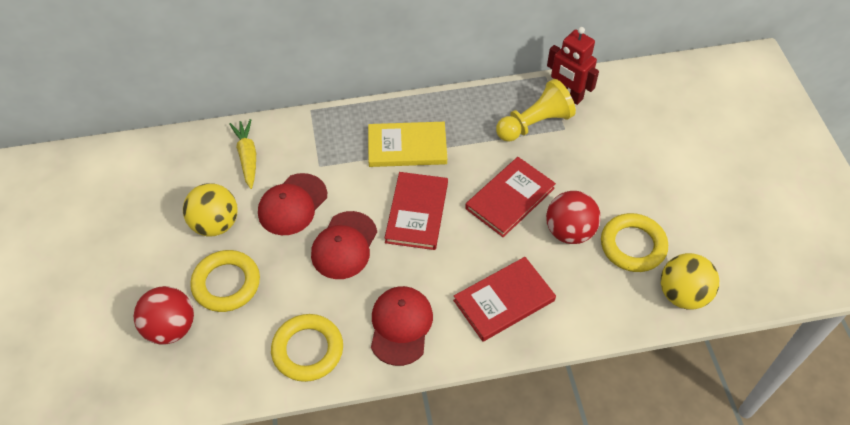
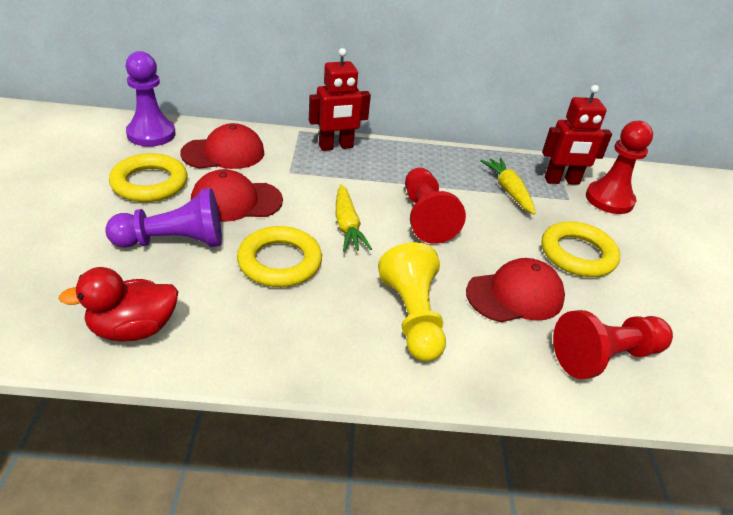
purple pawn: 0 -> 2
red ball: 2 -> 0
red book: 3 -> 0
red duck: 0 -> 1
red pawn: 0 -> 3
red robot: 1 -> 2
yellow ball: 2 -> 0
yellow book: 1 -> 0
yellow carrot: 1 -> 2

